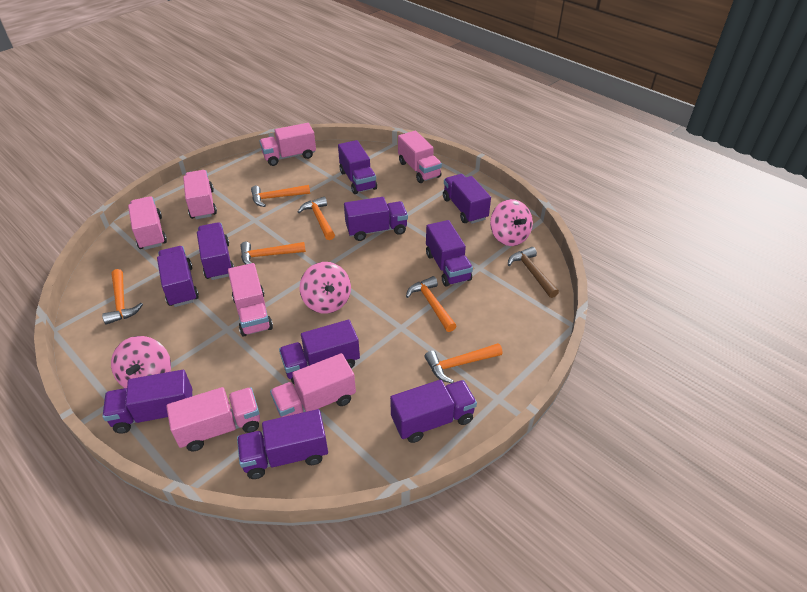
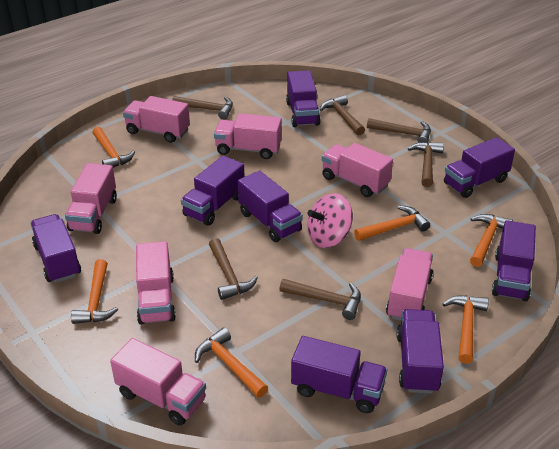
brown hammer: 1 -> 6
pink spinning top: 3 -> 1
purple truck: 10 -> 8

